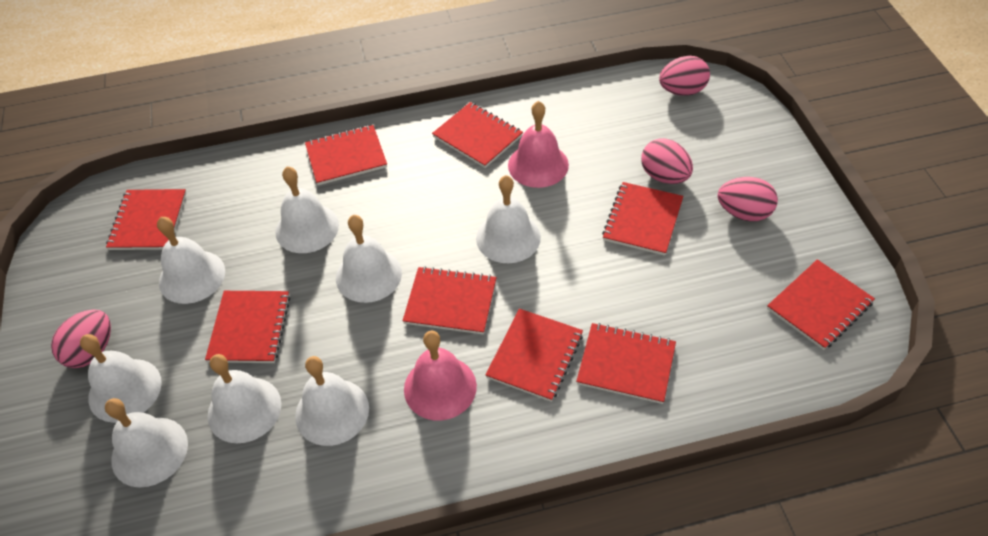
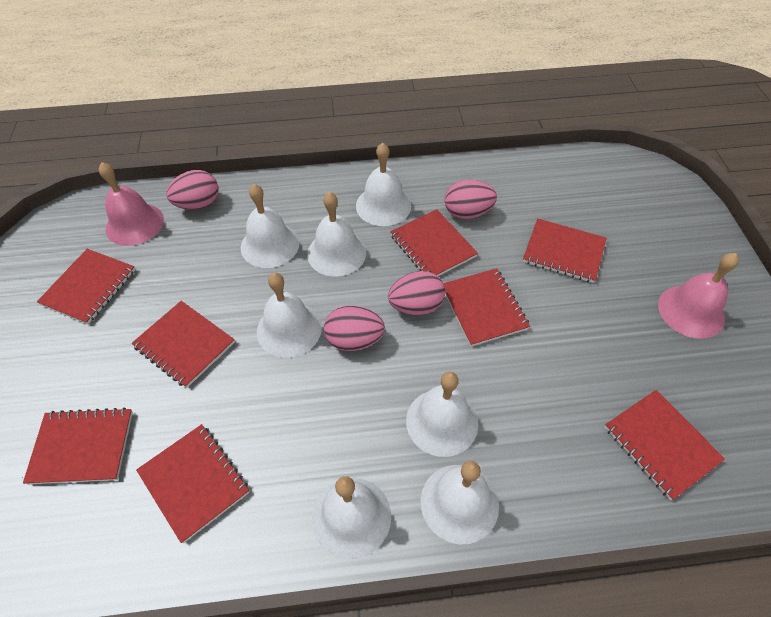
red notebook: 9 -> 8
white bell: 8 -> 7

